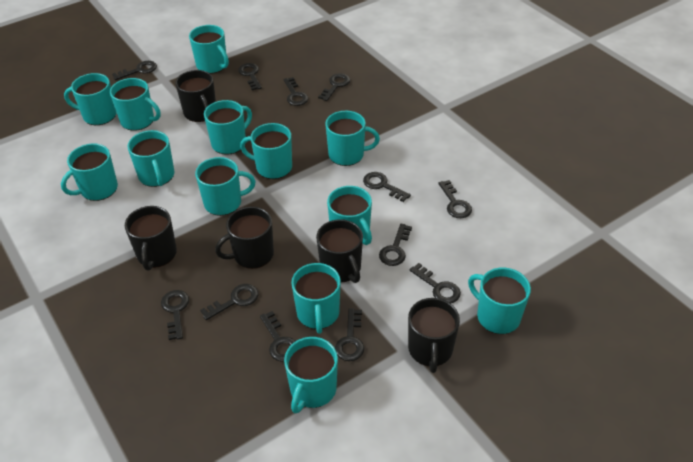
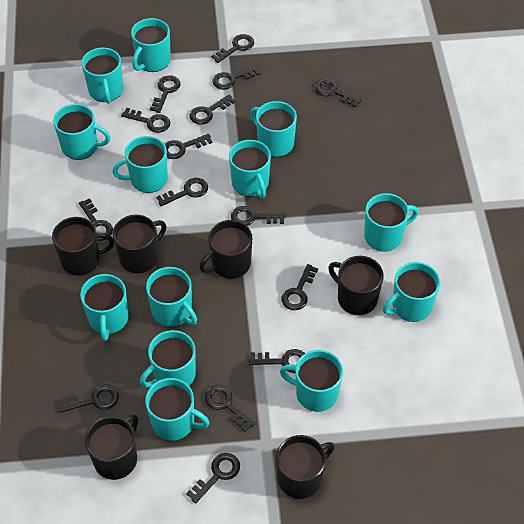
black key: 12 -> 15
black mug: 5 -> 6

